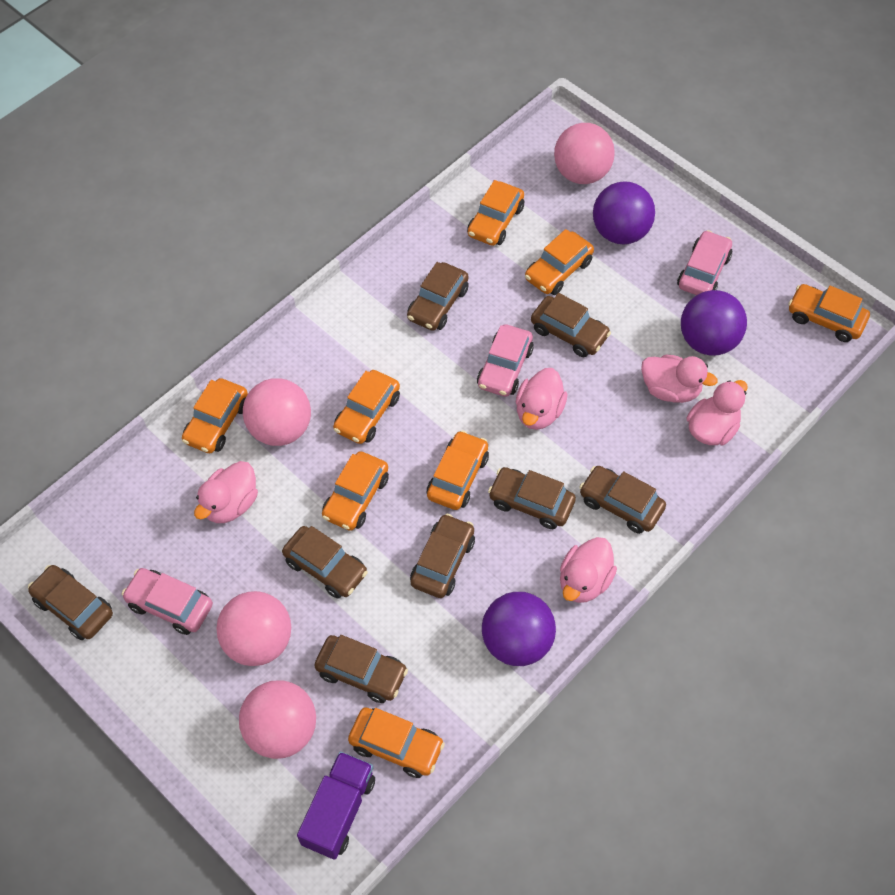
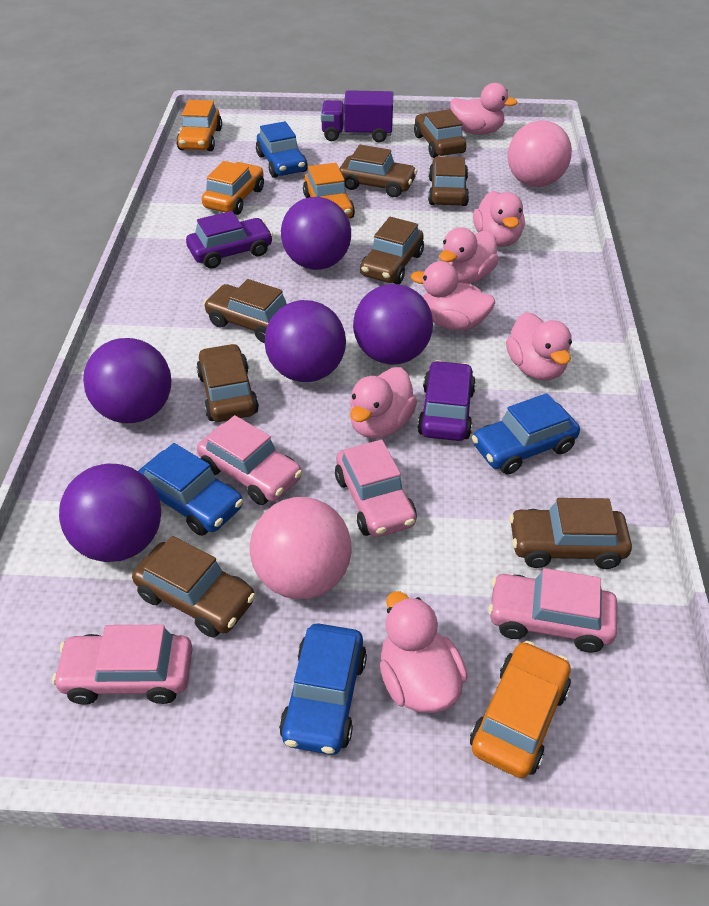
blue car: 0 -> 4
orange car: 8 -> 4
pink ball: 4 -> 2
pink car: 3 -> 4
pink duck: 5 -> 7
purple ball: 3 -> 5
purple car: 0 -> 2

